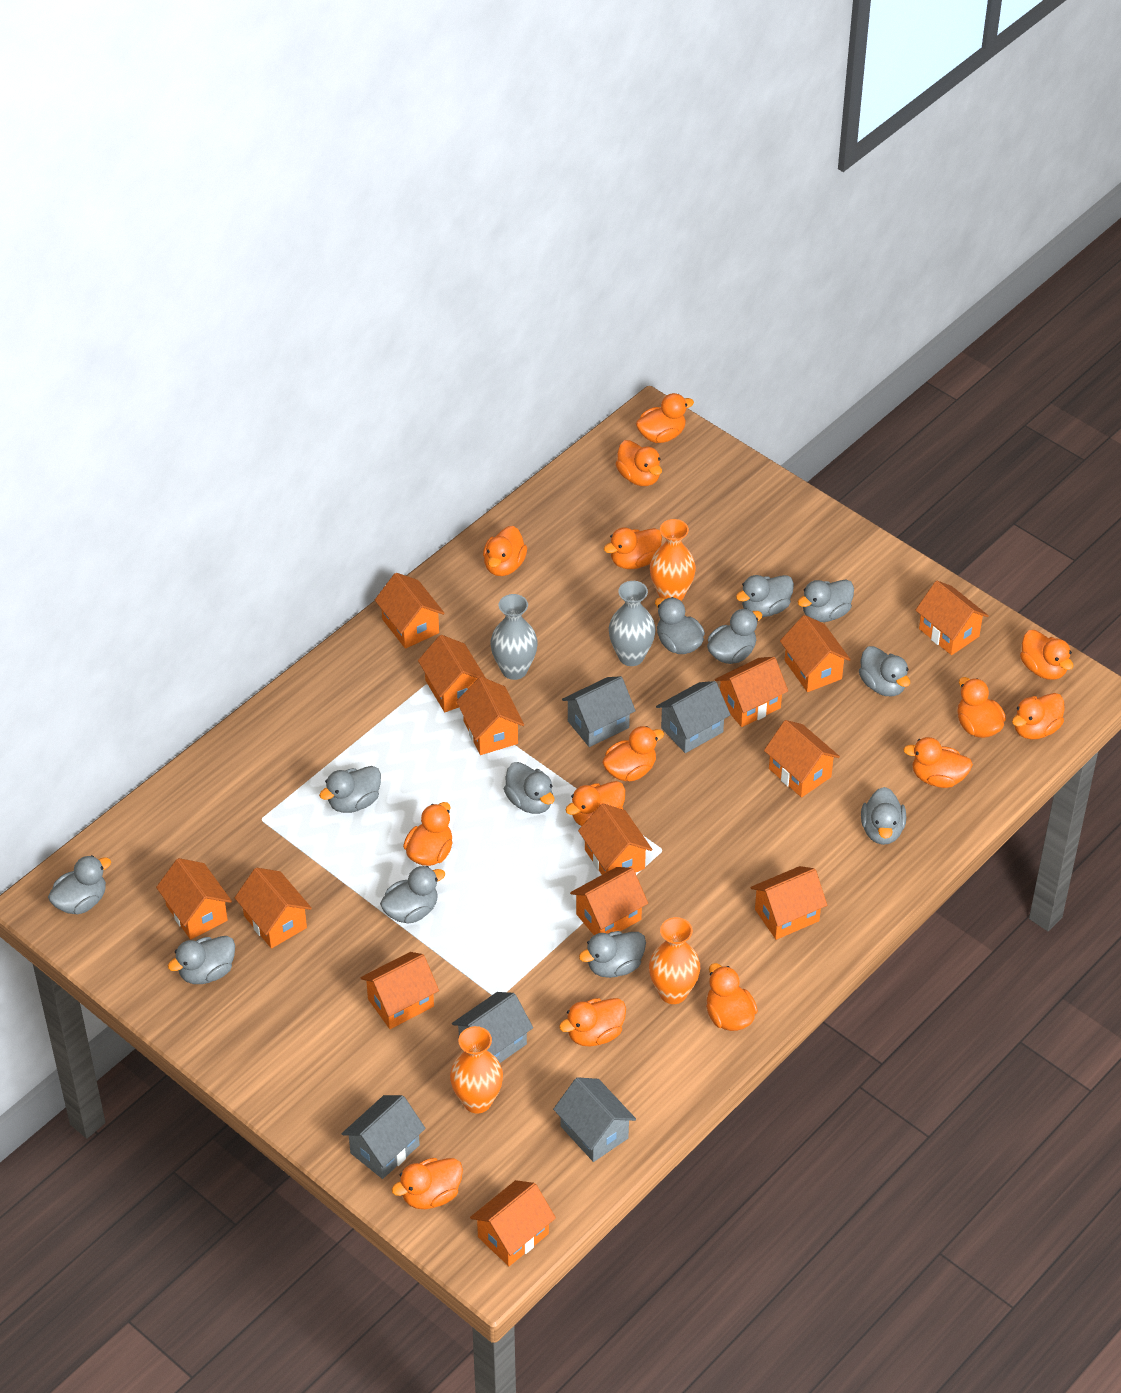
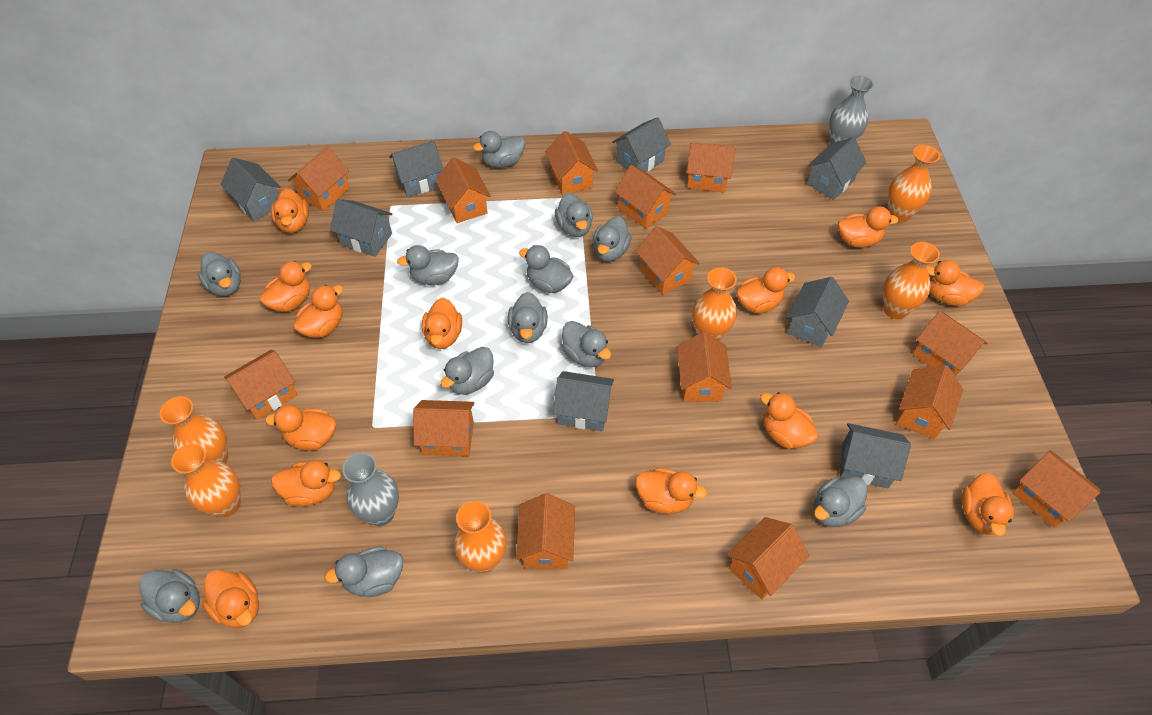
grey house: 5 -> 8
orange duck: 14 -> 13
orange vase: 3 -> 6

